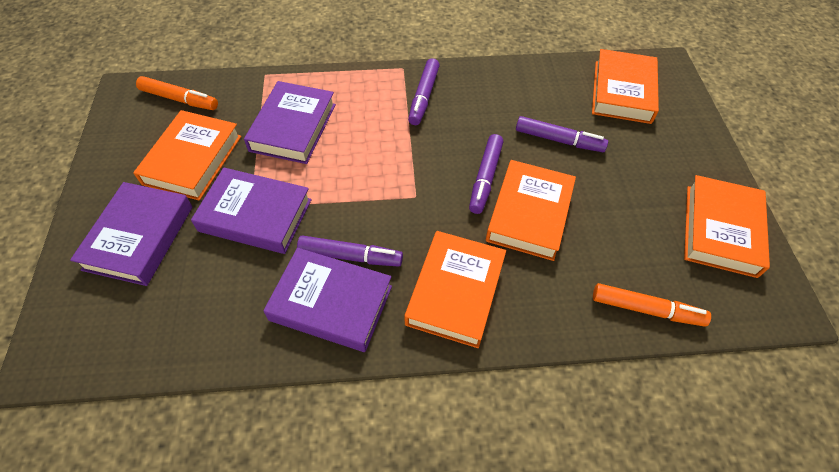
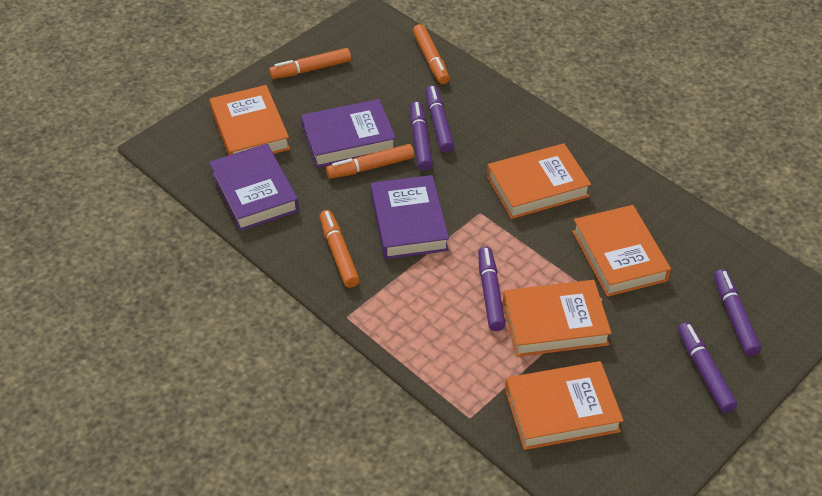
orange marker: 2 -> 4
purple book: 4 -> 3
purple marker: 4 -> 5

